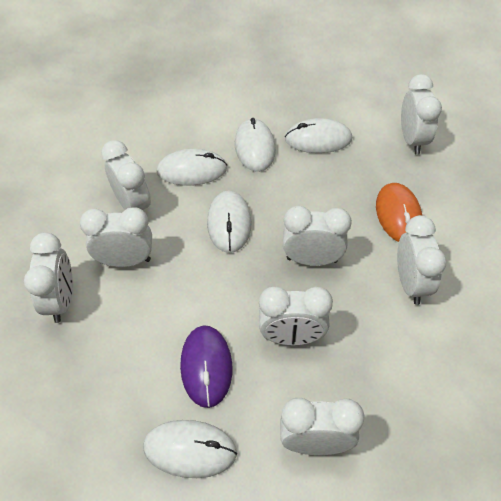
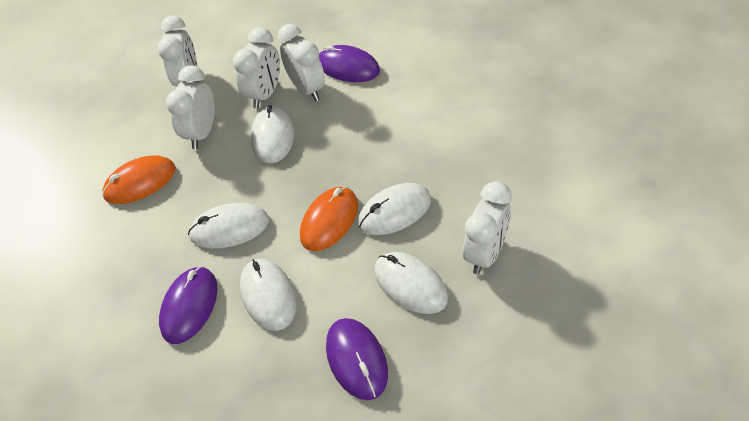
orange mouse: 1 -> 2
purple mouse: 1 -> 3
white clock: 8 -> 5

